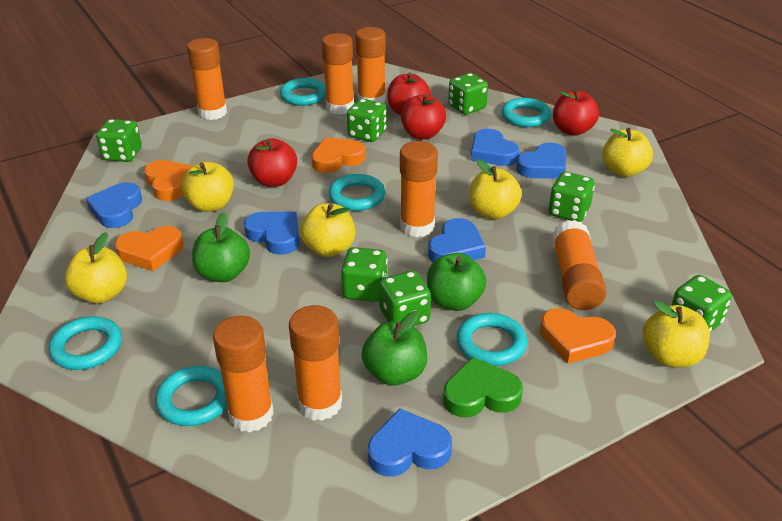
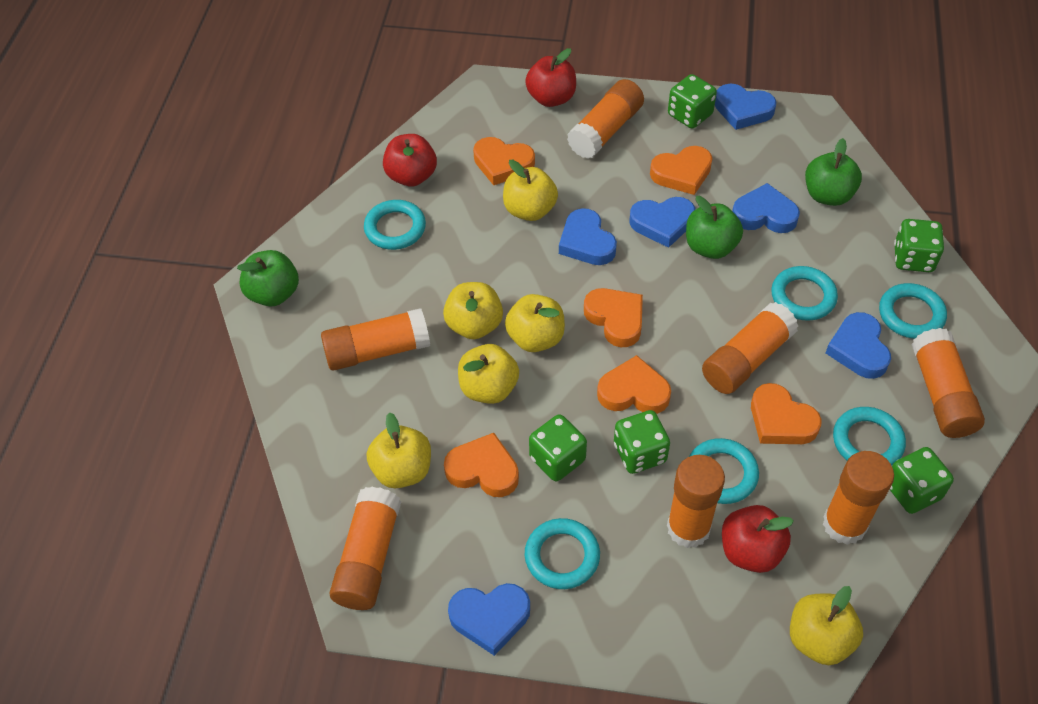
green dice: 7 -> 5
green heart: 1 -> 0
orange heart: 4 -> 6
red apple: 4 -> 3

